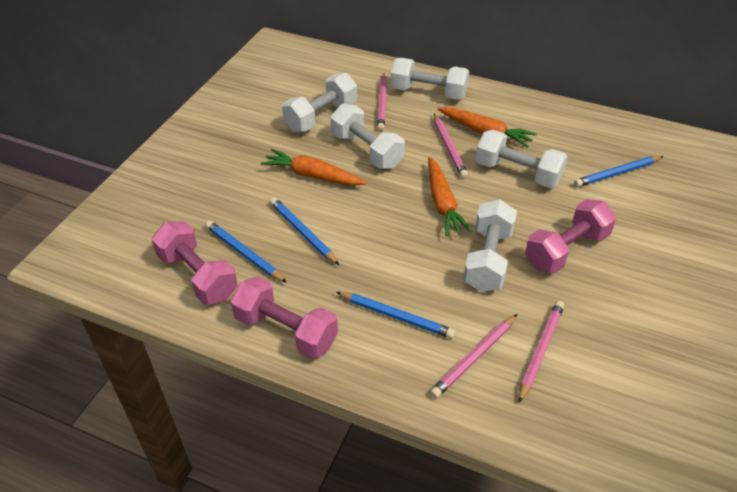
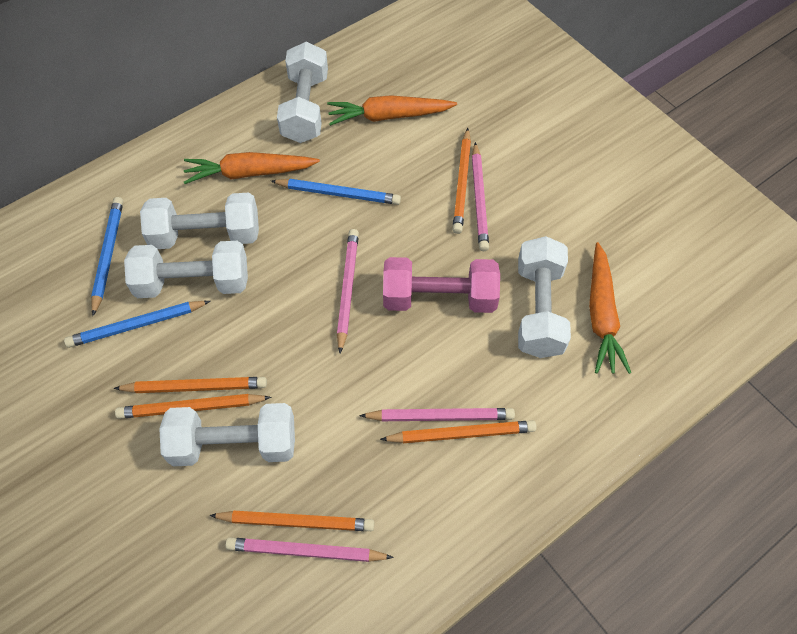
blue pencil: 4 -> 3
orange pencil: 0 -> 5
pink dumbbell: 3 -> 1

